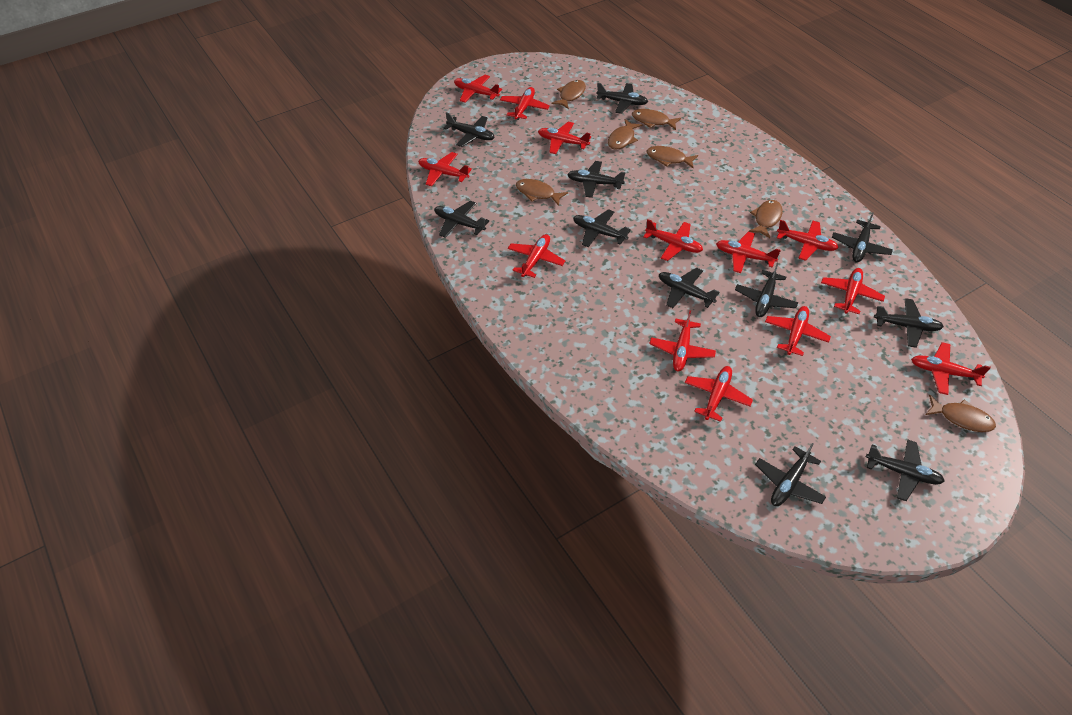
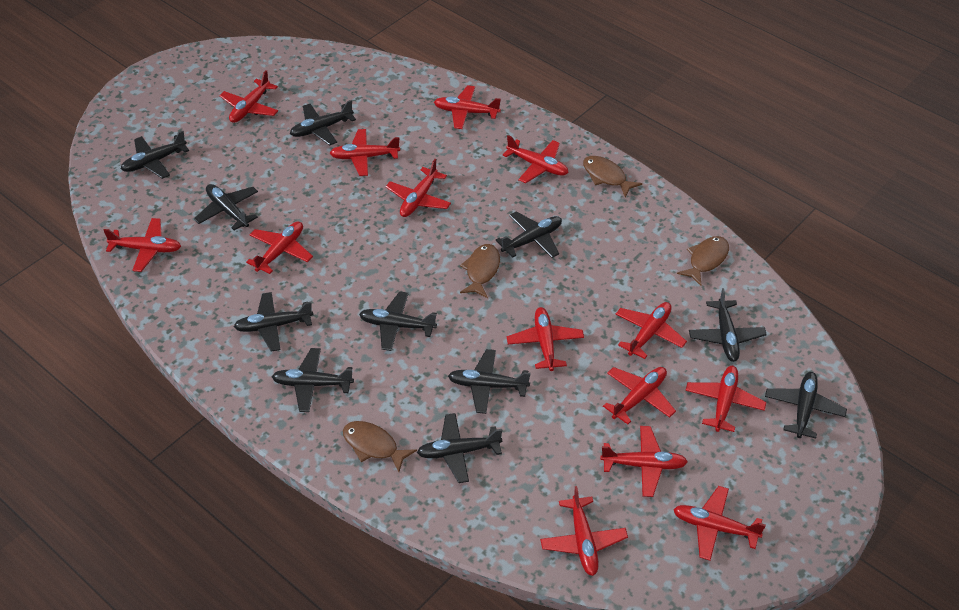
brown fish: 7 -> 4
red plane: 13 -> 14

